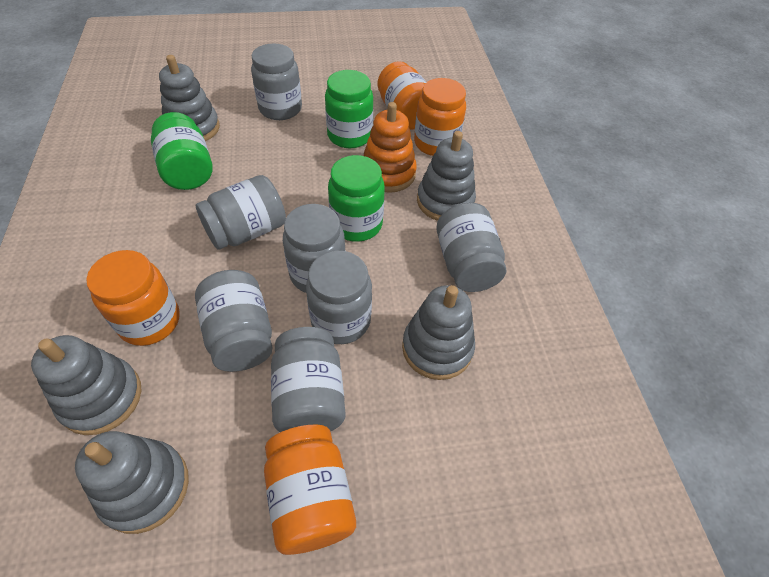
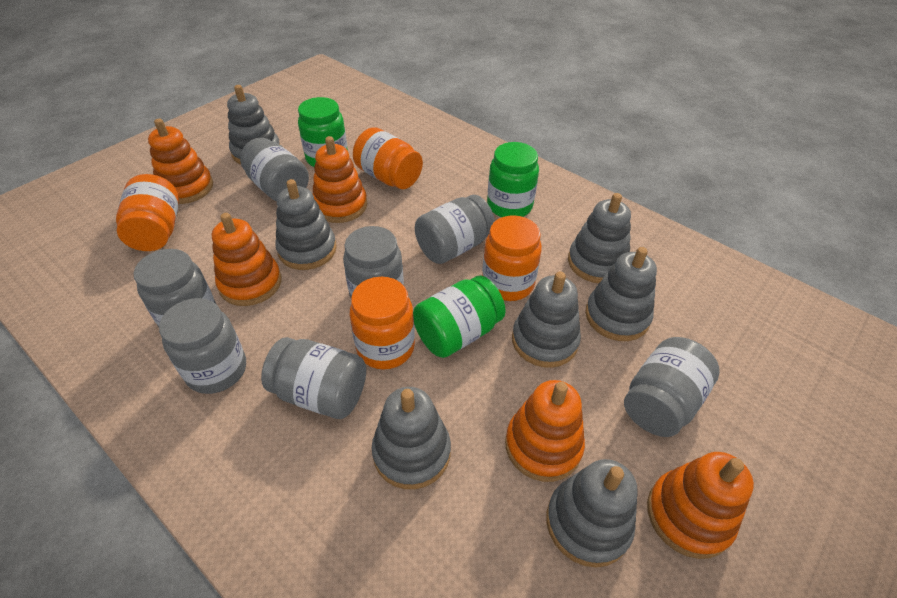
grey stacking toy: 5 -> 7
orange stacking toy: 1 -> 5

